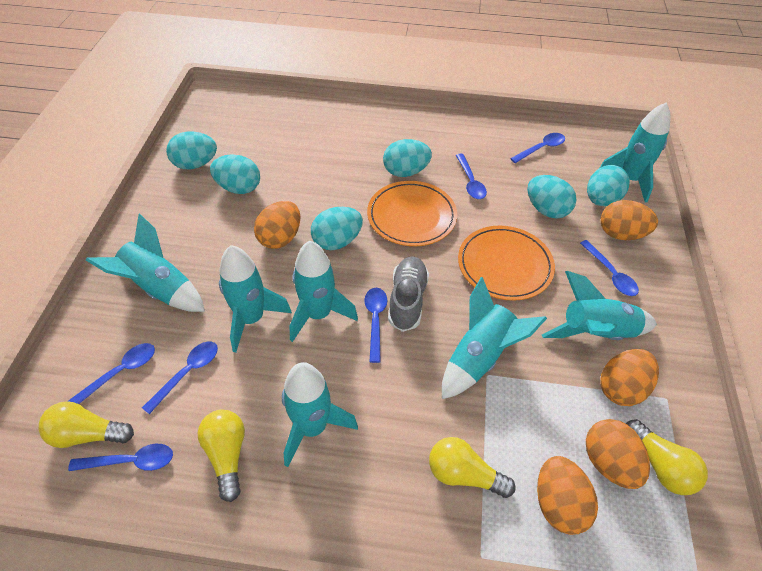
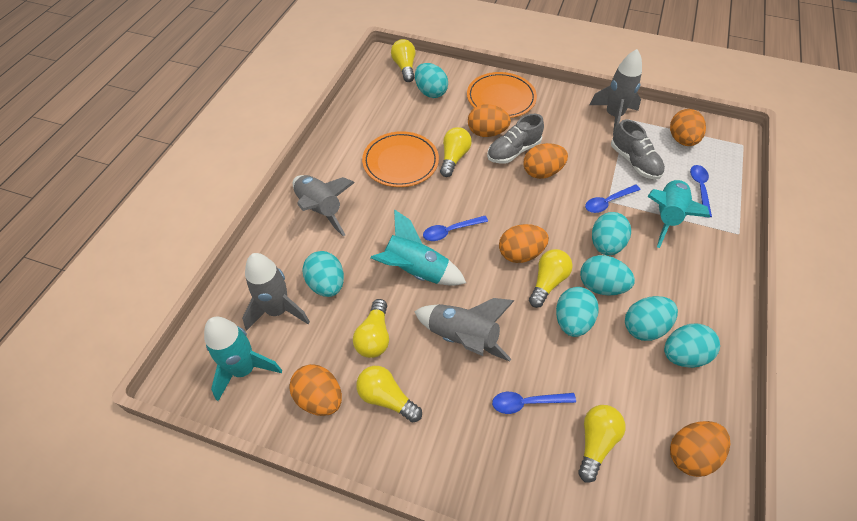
blue spoon: 7 -> 4
grey rocket: 0 -> 4
grey shoe: 1 -> 2
orange egg: 5 -> 6
turquoise egg: 6 -> 7
turquoise rocket: 7 -> 3
yellow light bulb: 4 -> 6

